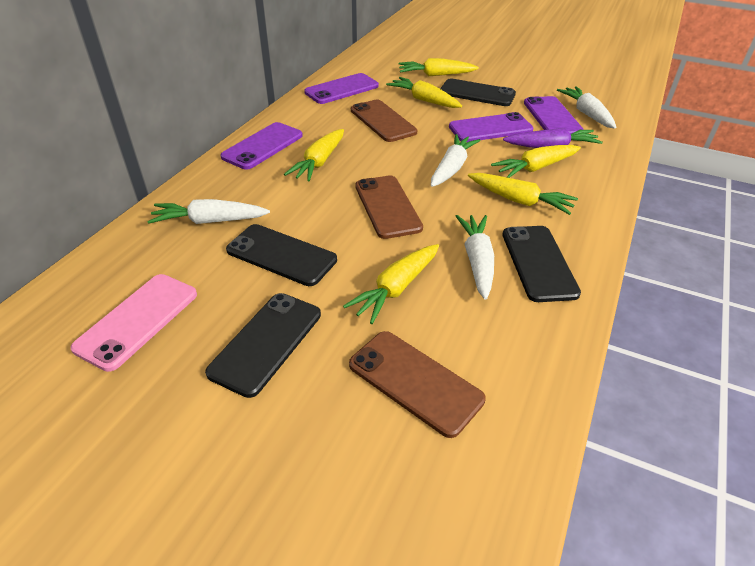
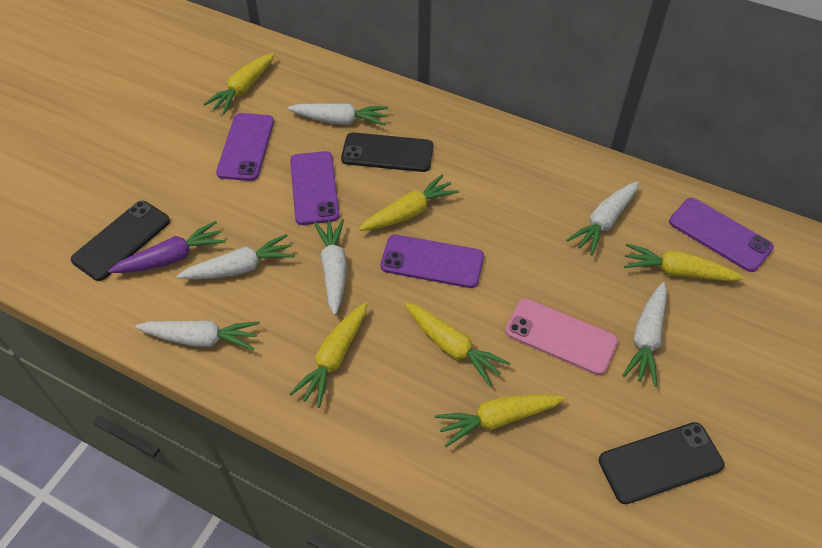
black phone: 4 -> 3
brown phone: 3 -> 0
white carrot: 4 -> 6

